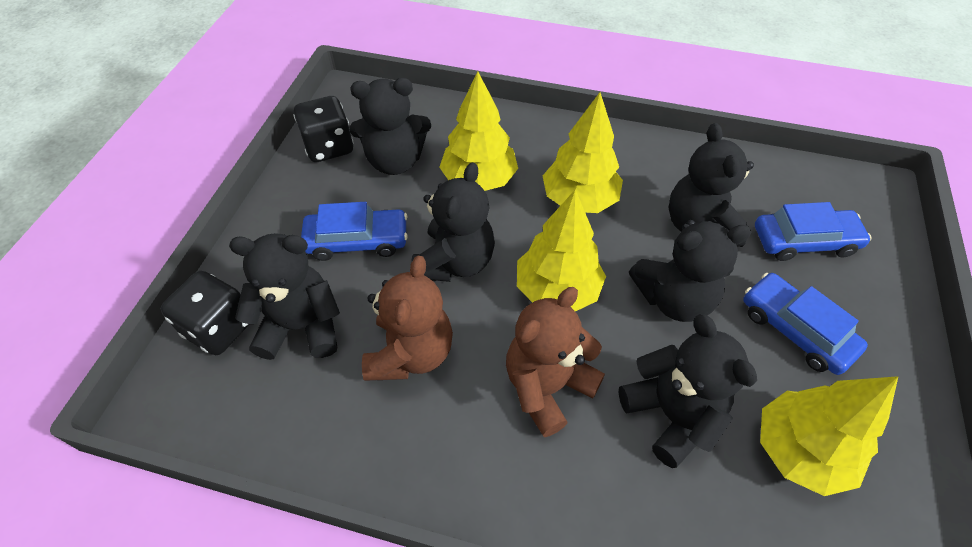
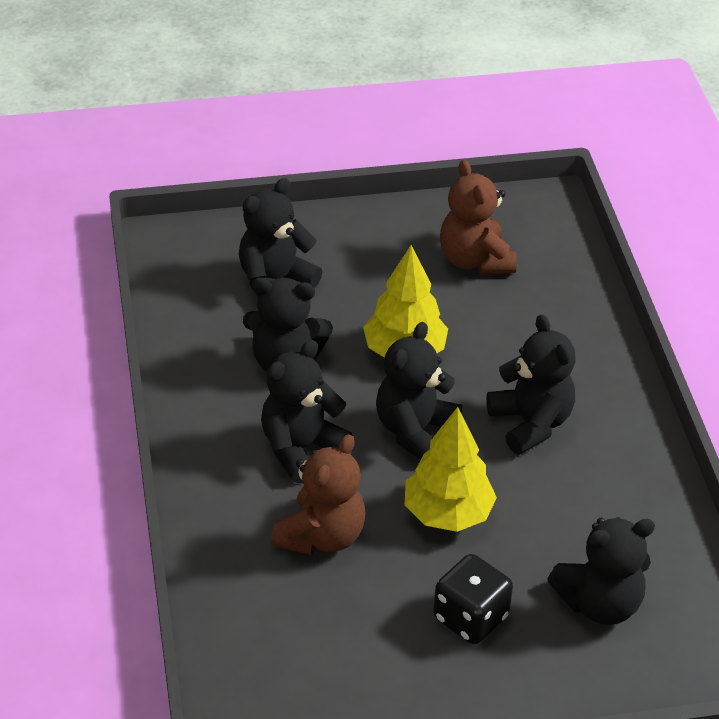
black dice: 2 -> 1
blue car: 3 -> 0
yellow tree: 4 -> 2

